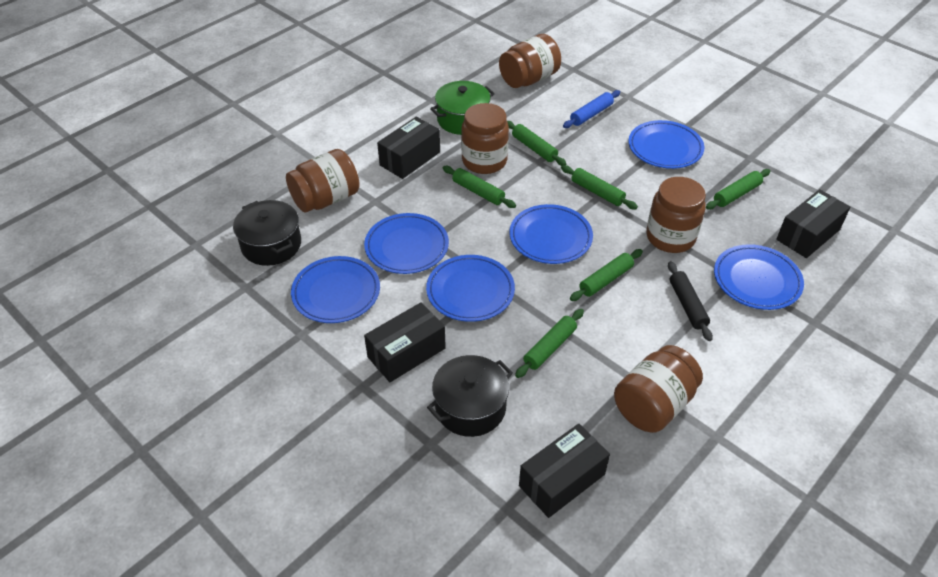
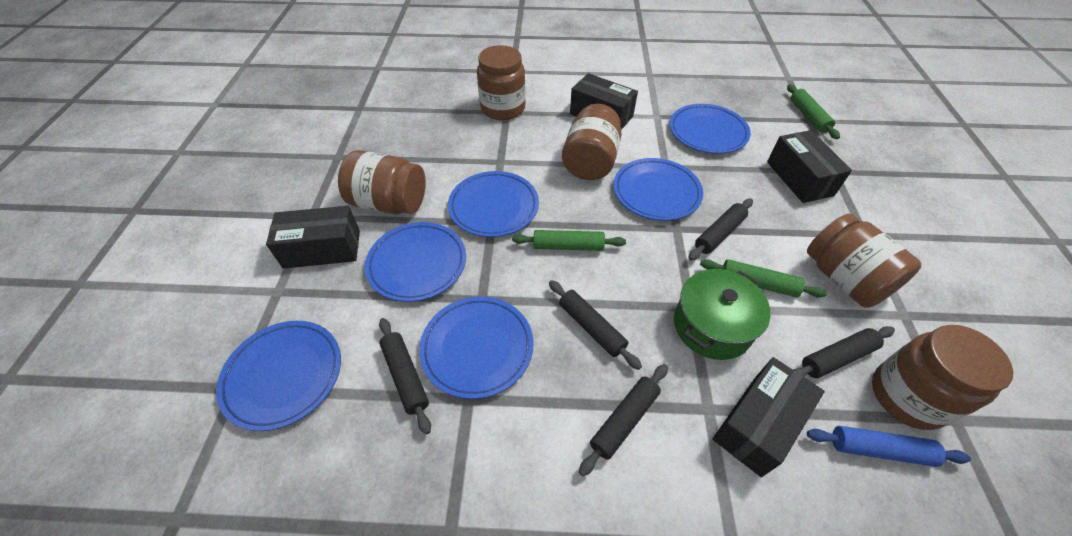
black pot: 2 -> 0
black rolling pin: 1 -> 5
green rolling pin: 6 -> 3

